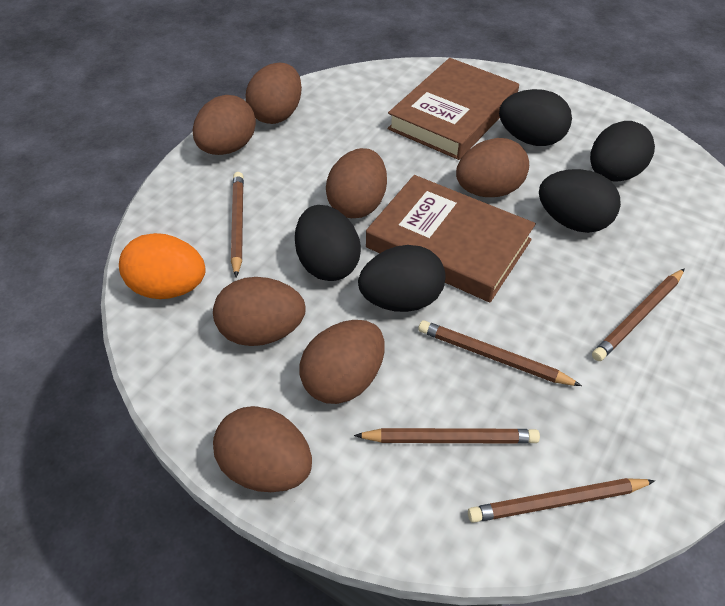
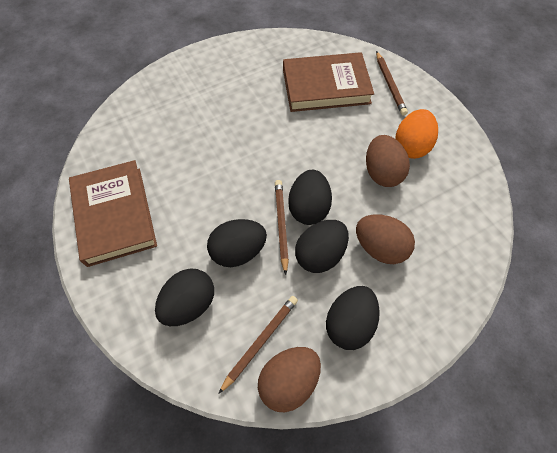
brown egg: 7 -> 3
brown pencil: 5 -> 3

